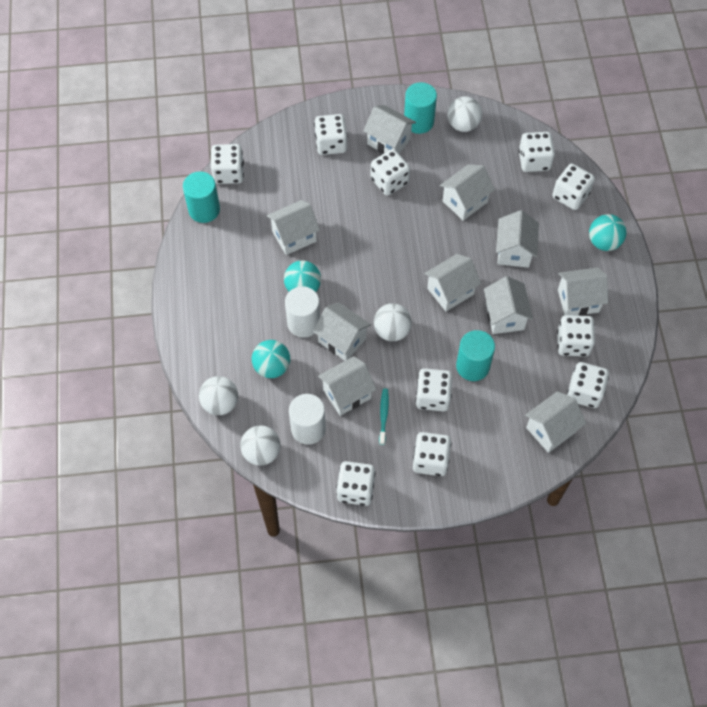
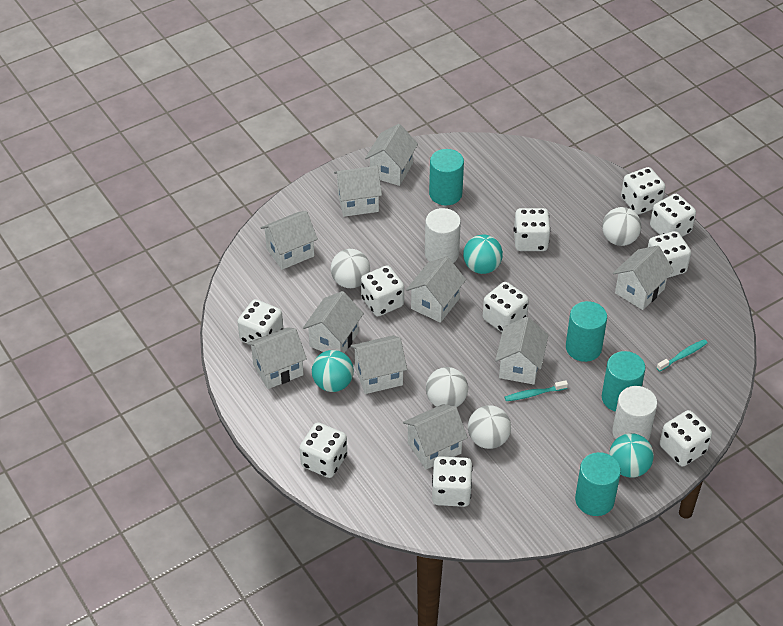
turquoise cylinder: 3 -> 4
turquoise toothbrush: 1 -> 2

